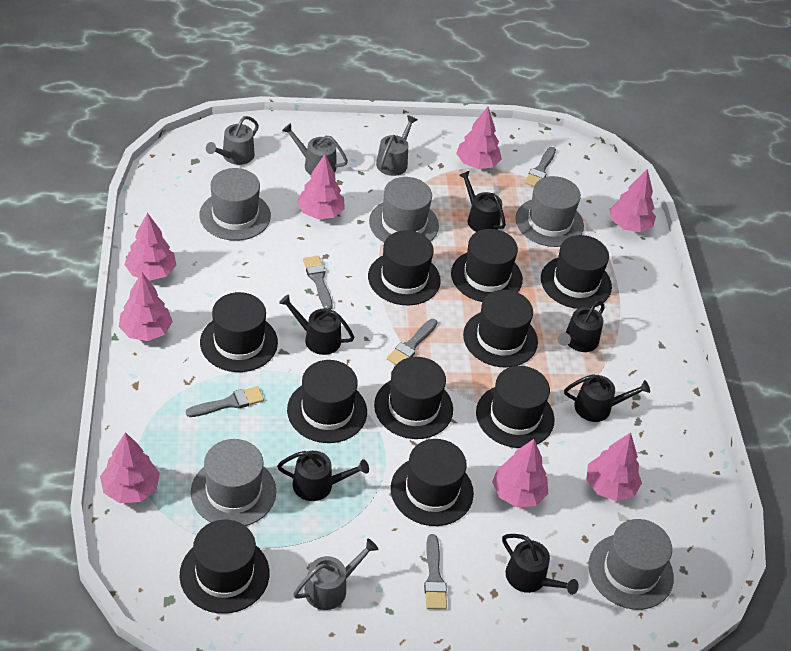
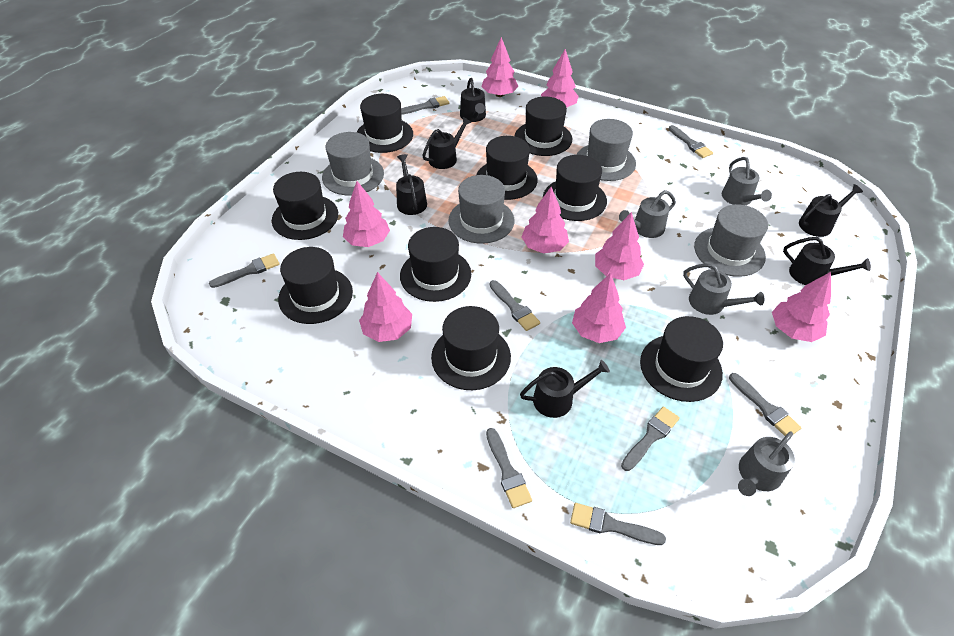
black hat: 10 -> 9
grey brush: 5 -> 8
grey hat: 5 -> 4

